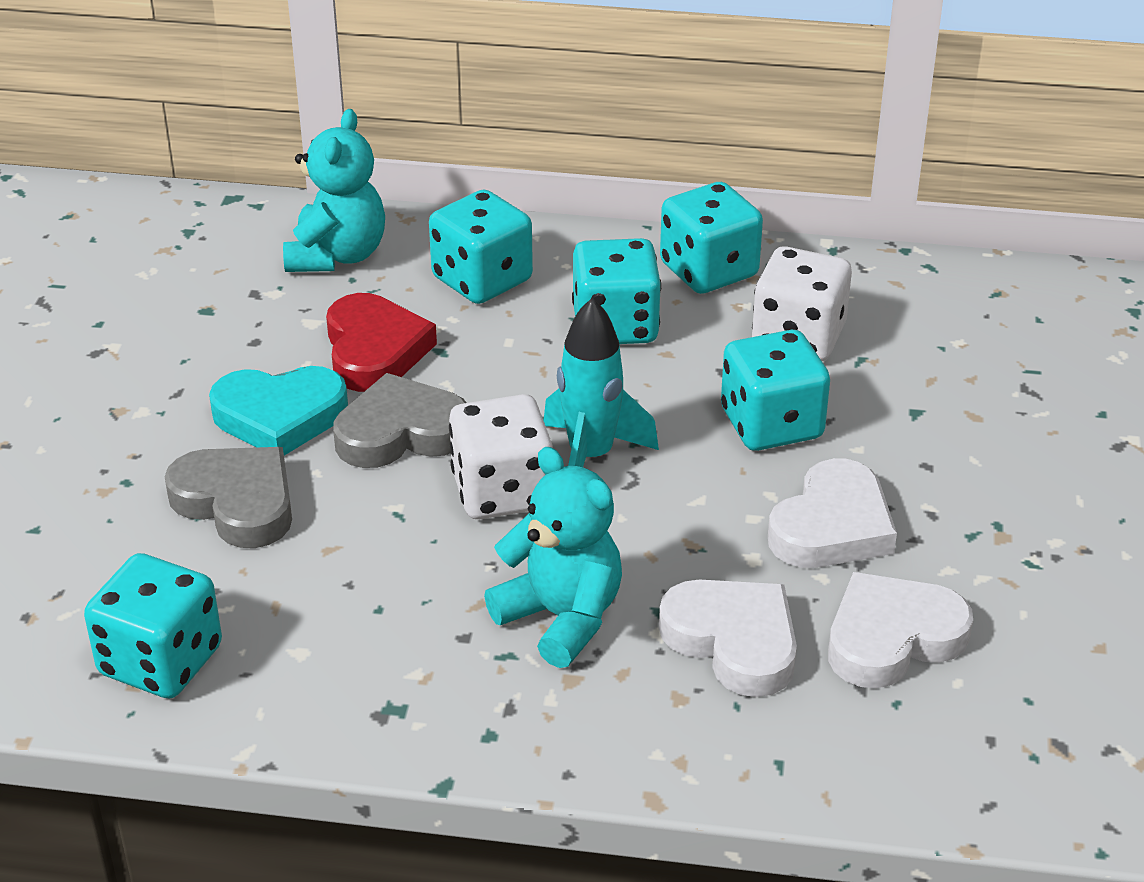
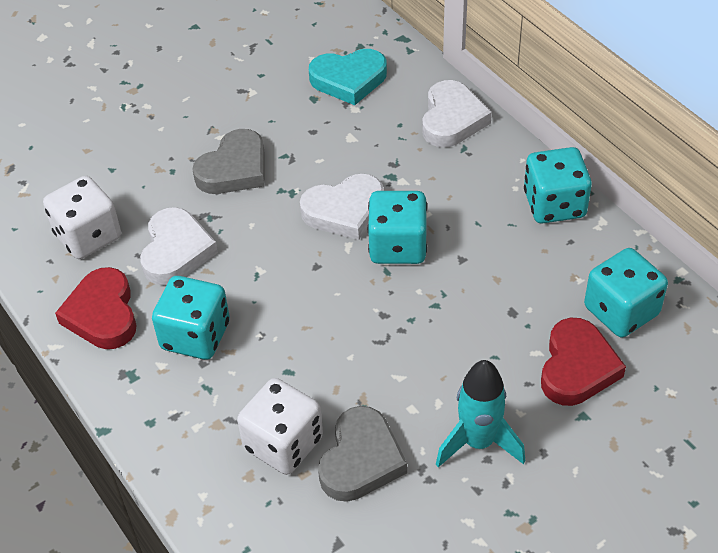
red heart: 1 -> 2
turquoise dice: 5 -> 4
turquoise teddy bear: 2 -> 0

